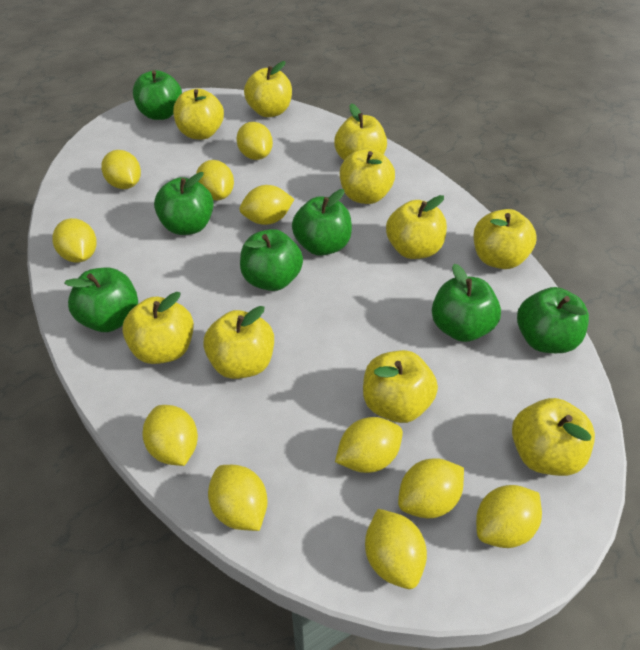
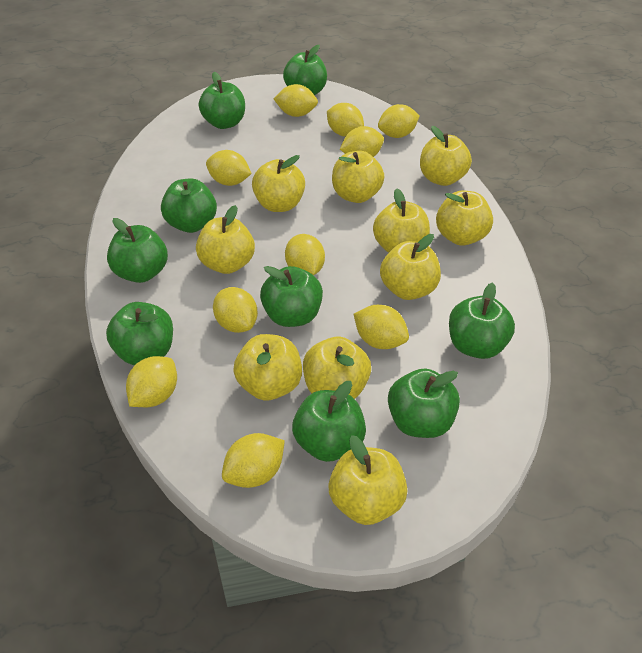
green apple: 7 -> 9
yellow lemon: 11 -> 10

